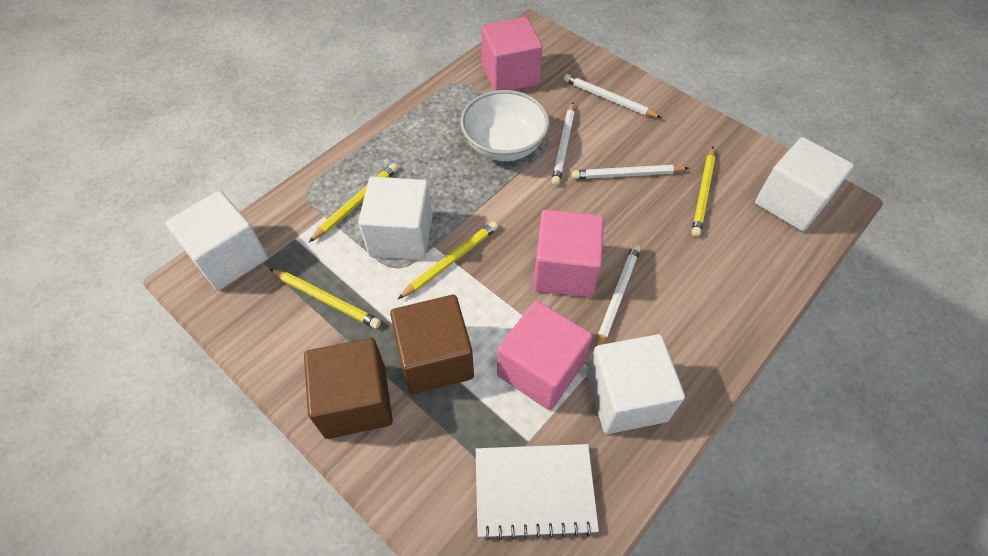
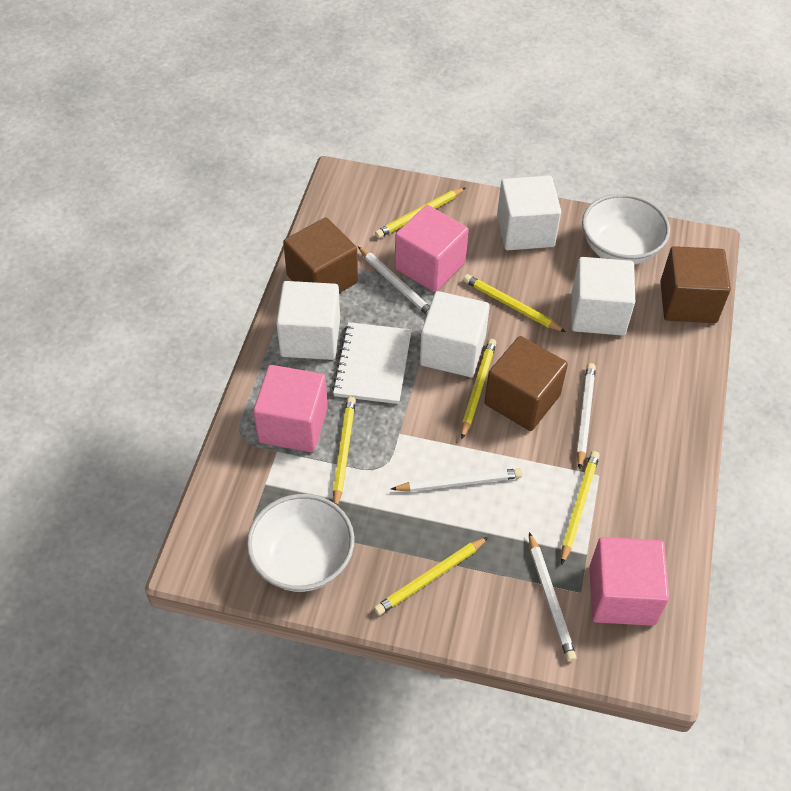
brown cube: 2 -> 3
white bowl: 1 -> 2
yellow pencil: 4 -> 6

